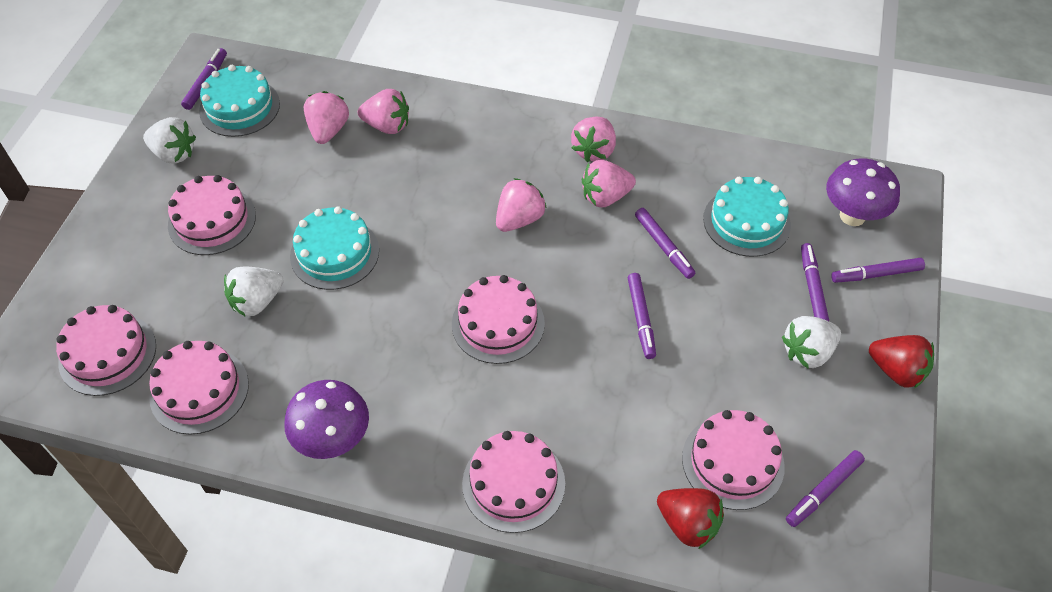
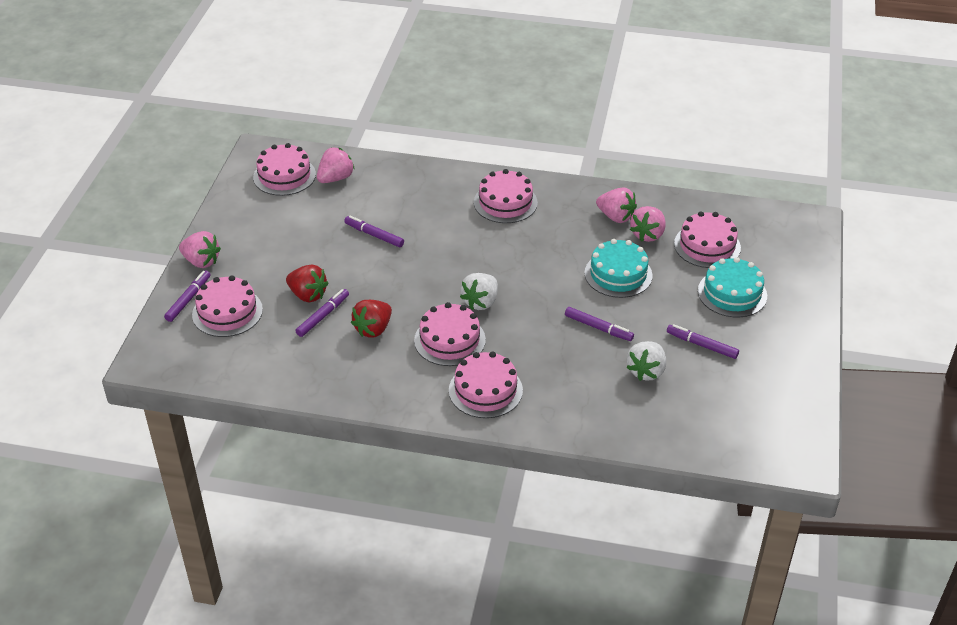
pink strawberry: 5 -> 4
purple marker: 6 -> 5
purple mushroom: 2 -> 0
turquoise cake: 3 -> 2
white strawberry: 3 -> 2

